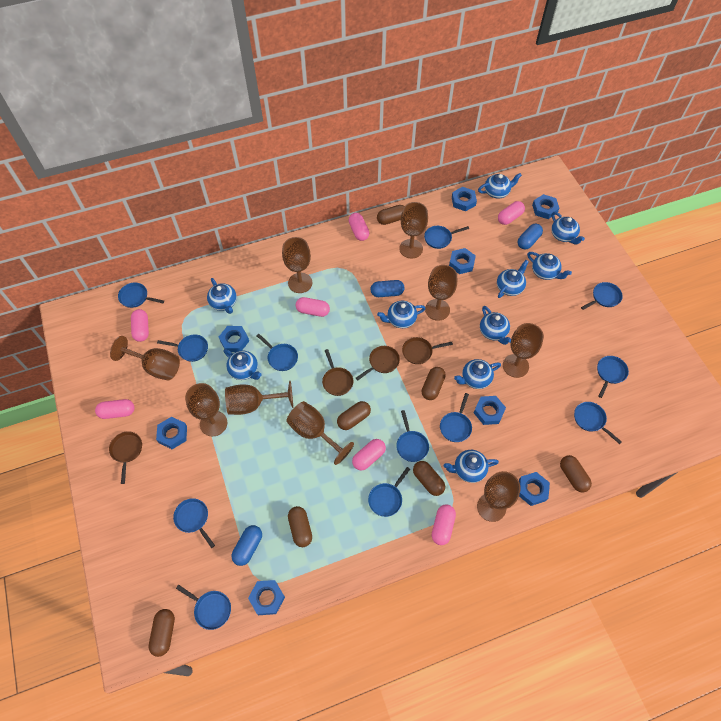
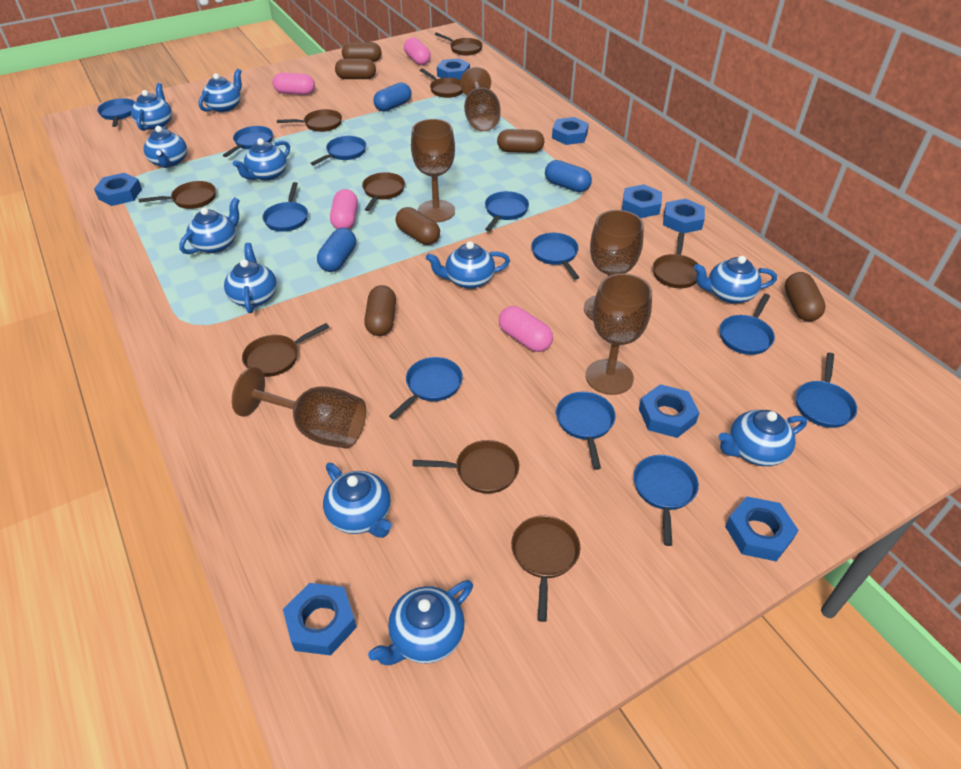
blue pan: 12 -> 11
blue teapot: 10 -> 11
brown capsule: 7 -> 6
brown goblet: 9 -> 5
brown pan: 4 -> 9
pink capsule: 7 -> 4

